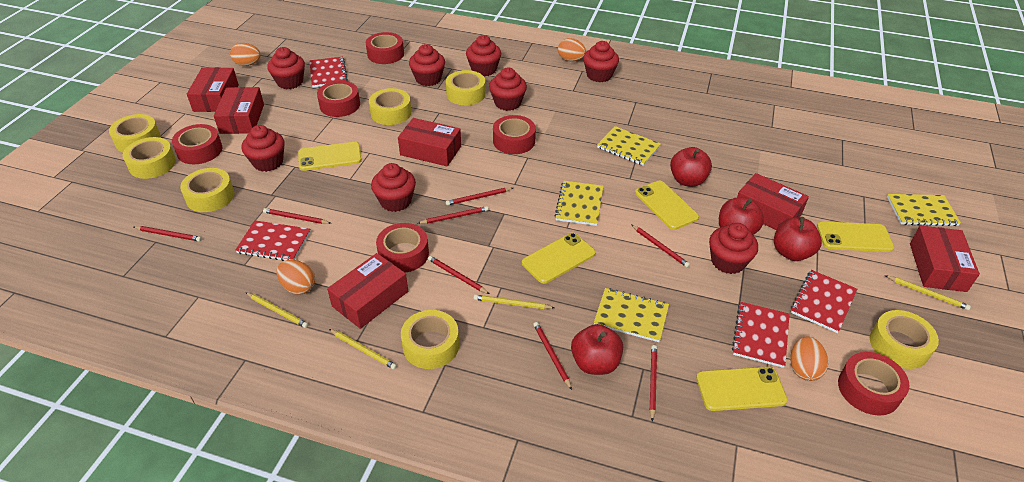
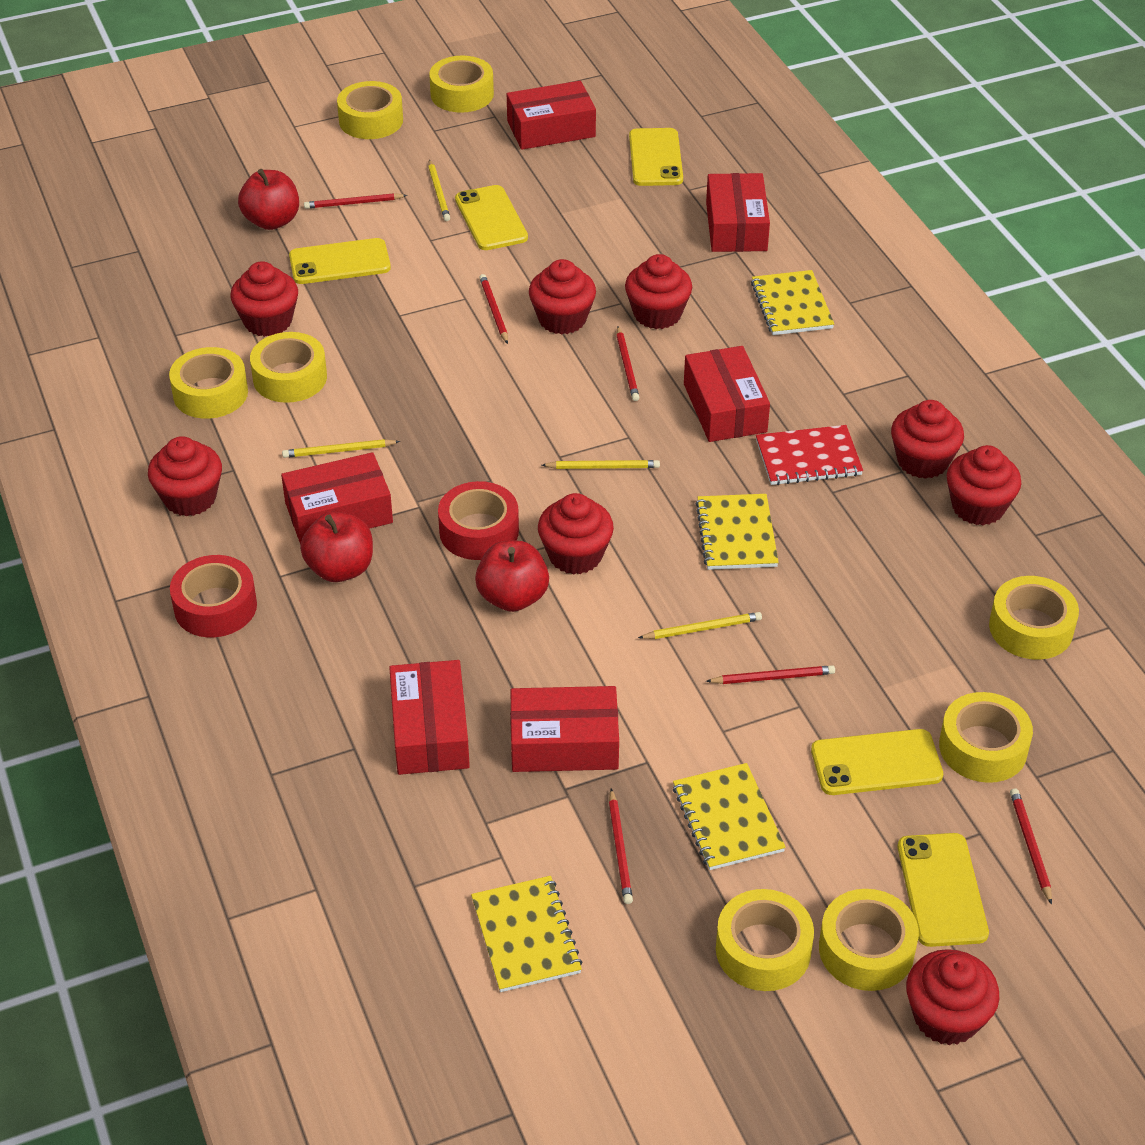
orange egg: 4 -> 0
red apple: 4 -> 3
red notebook: 4 -> 1
red pencil: 8 -> 6
red tape: 6 -> 2
yellow tape: 7 -> 8

